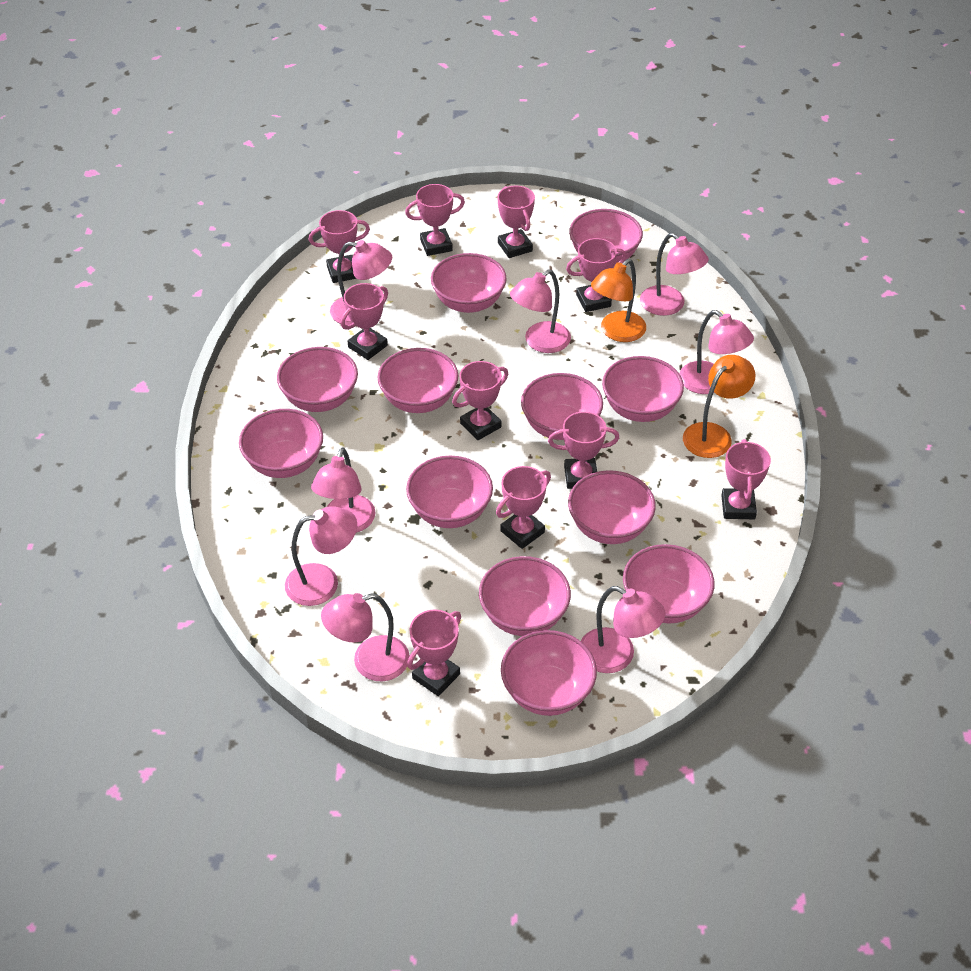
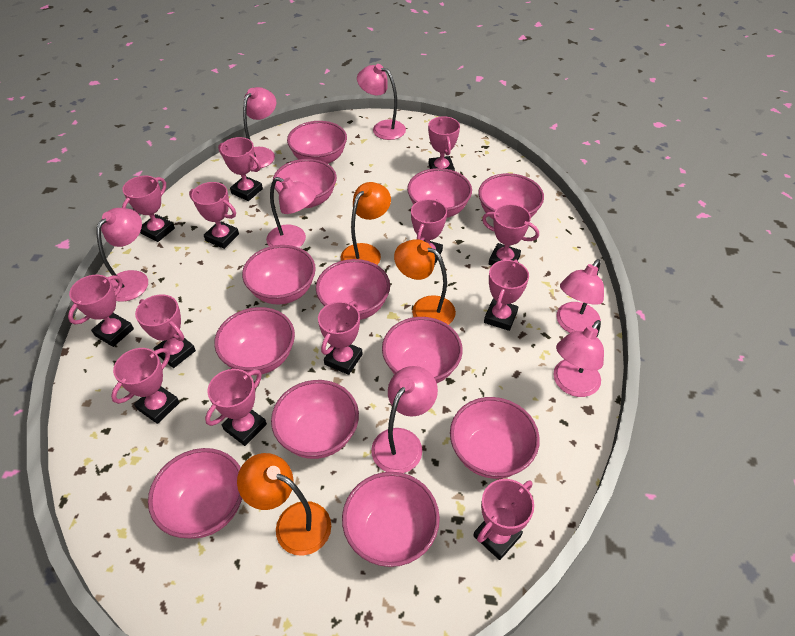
orange lamp: 2 -> 3
pink lamp: 8 -> 7
pink trophy: 10 -> 13

